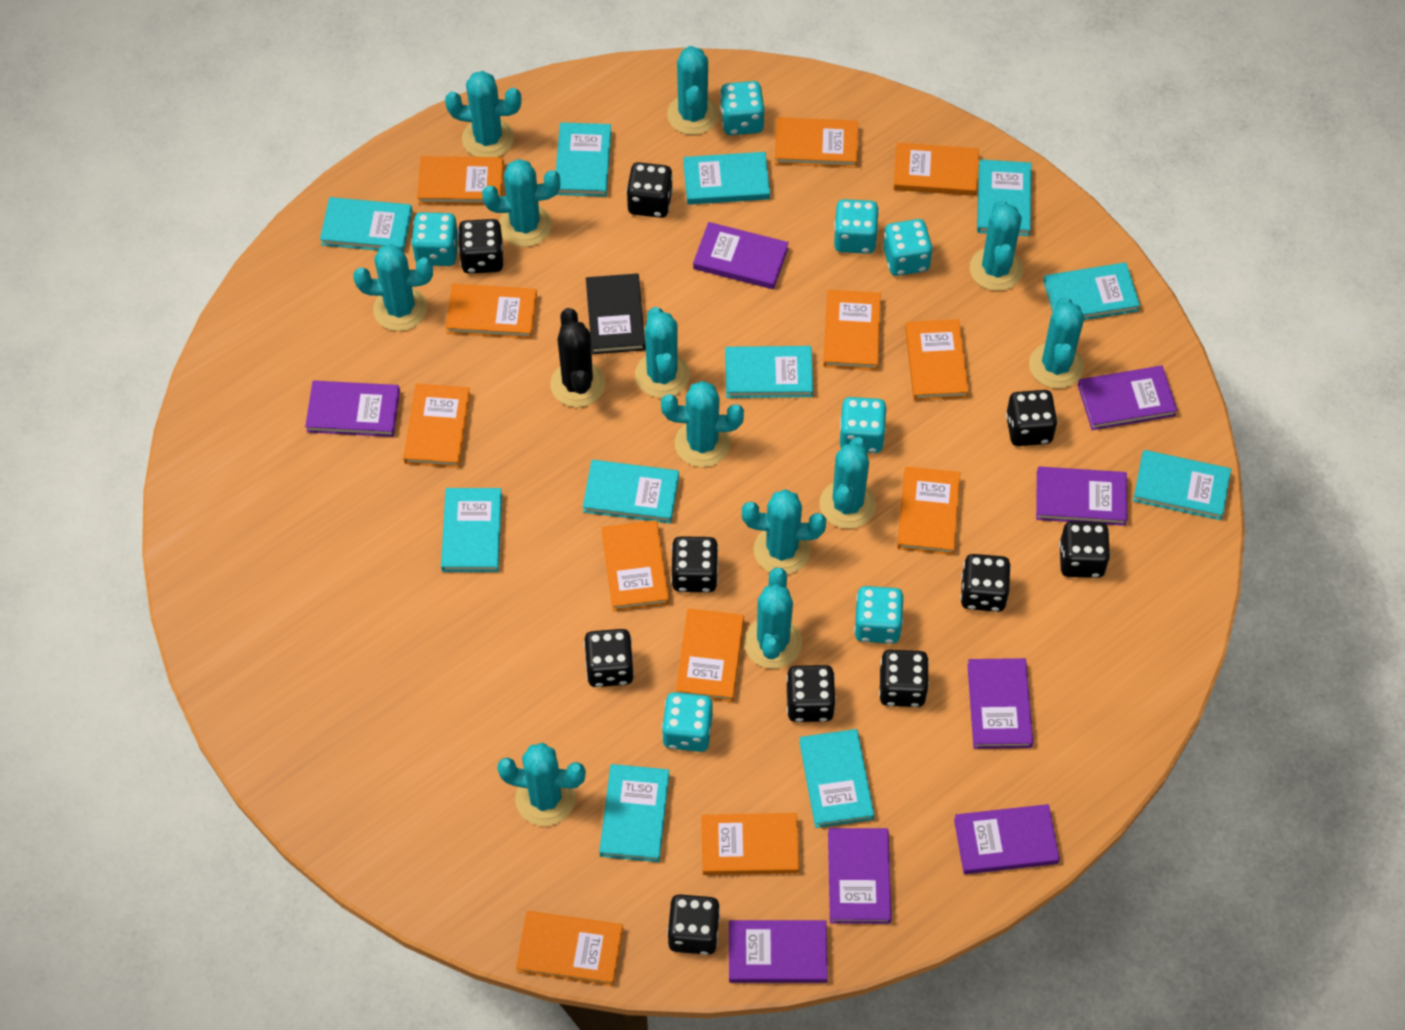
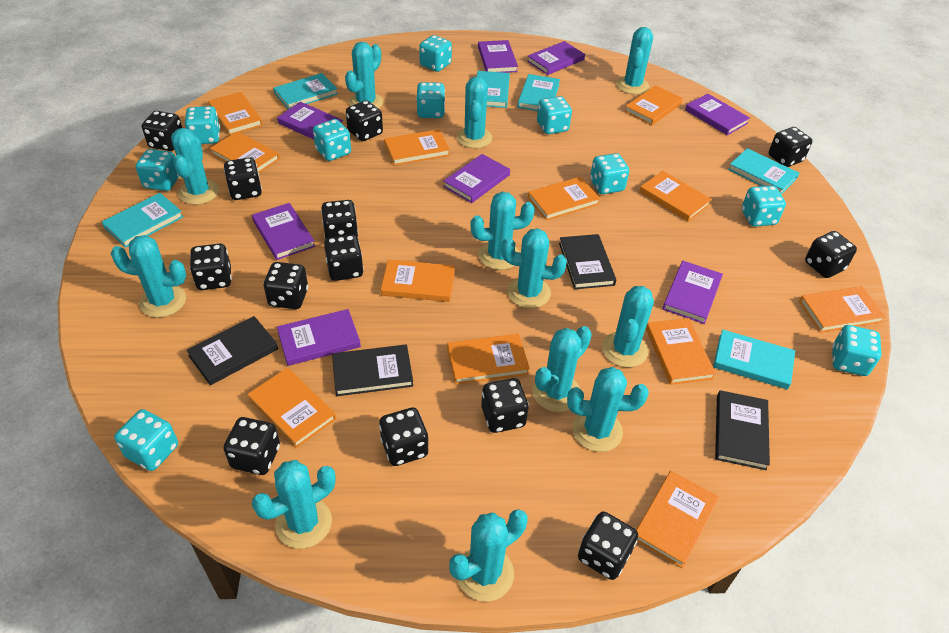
black book: 1 -> 4
black cactus: 1 -> 0
black dice: 10 -> 13
turquoise book: 11 -> 6
turquoise dice: 7 -> 10

